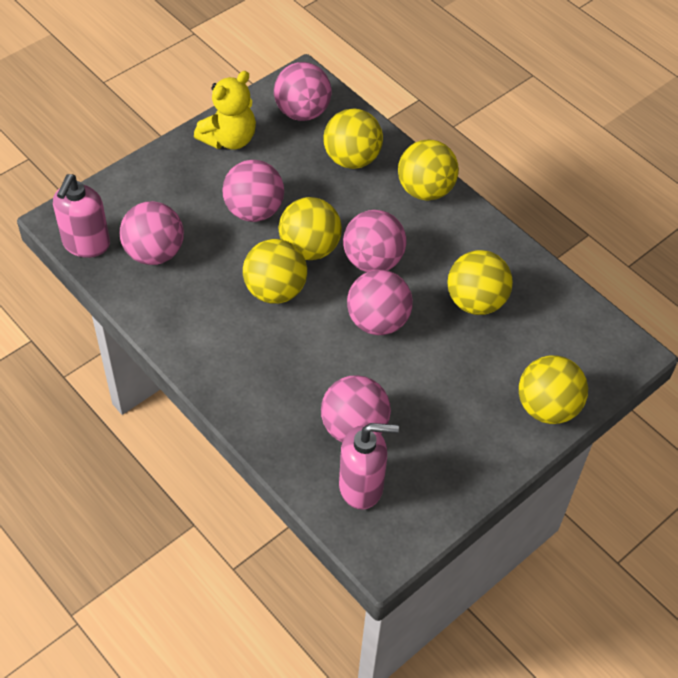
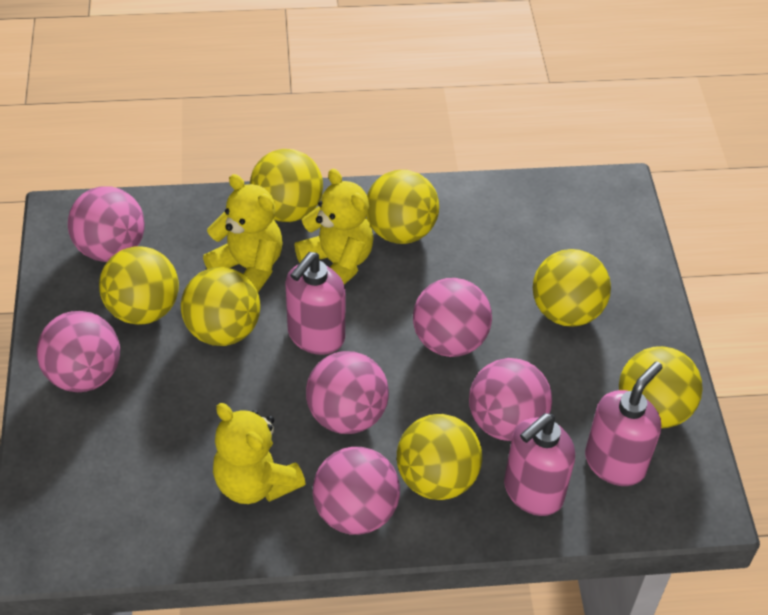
pink soap dispenser: 2 -> 3
yellow ball: 6 -> 7
yellow teddy bear: 1 -> 3

